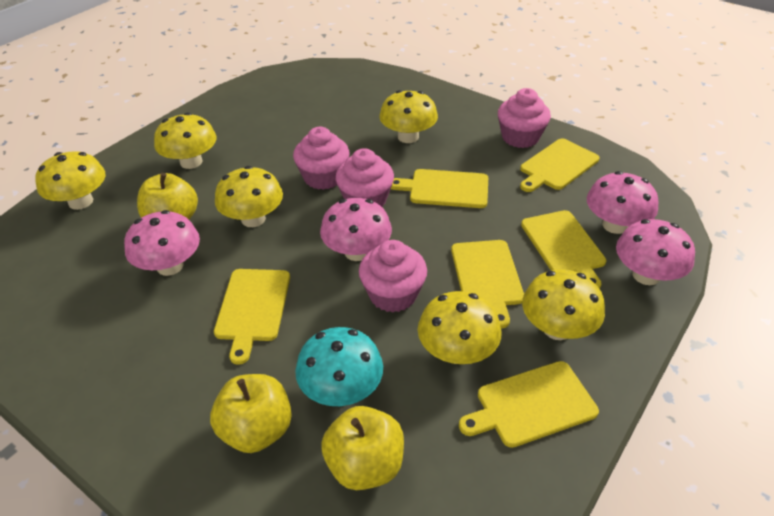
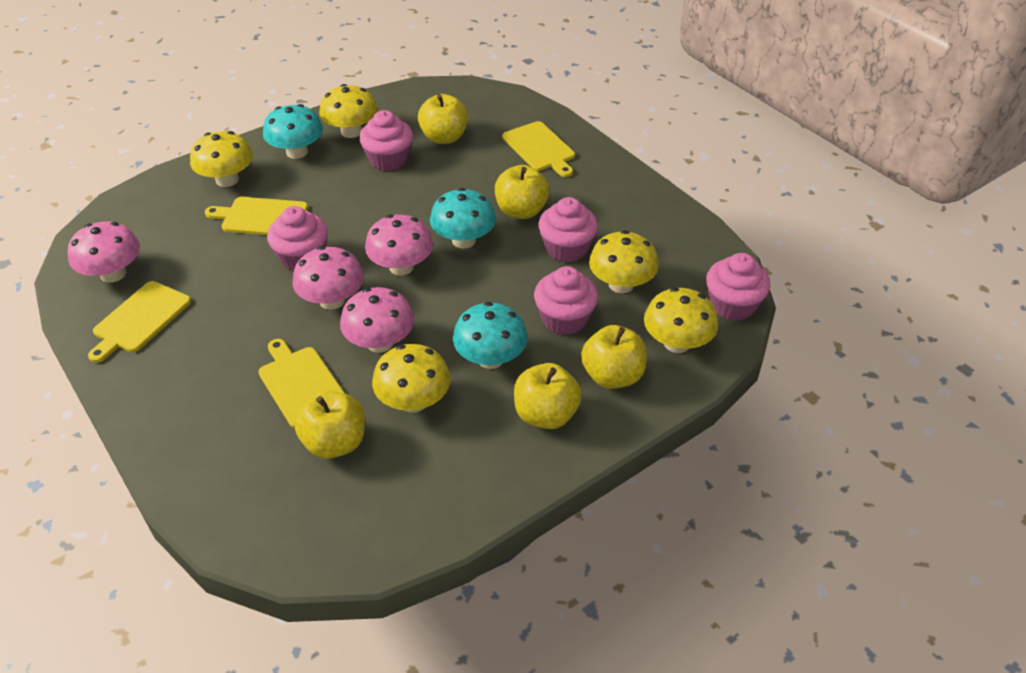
pink cupcake: 4 -> 5
turquoise mushroom: 1 -> 3
yellow apple: 3 -> 5
yellow cutting board: 6 -> 4
yellow mushroom: 6 -> 5

